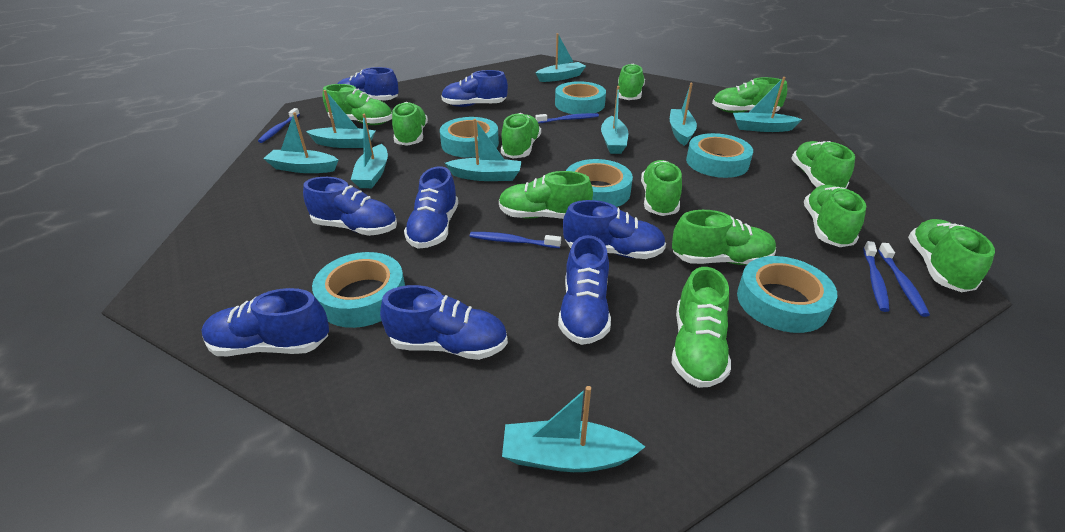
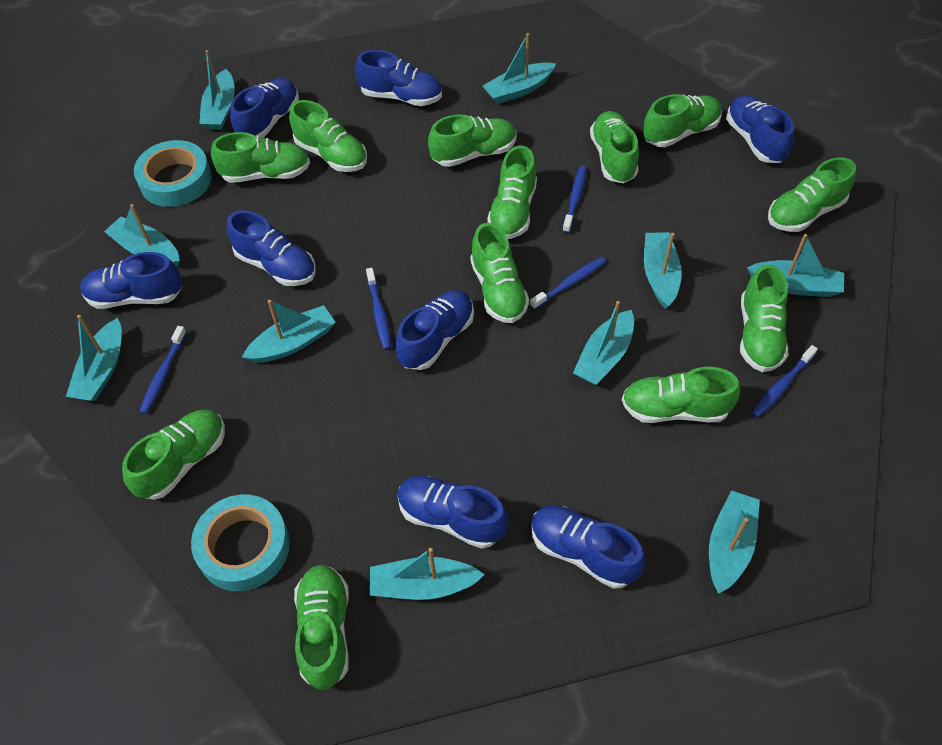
turquoise boat: 9 -> 10
turquoise tape: 6 -> 2

